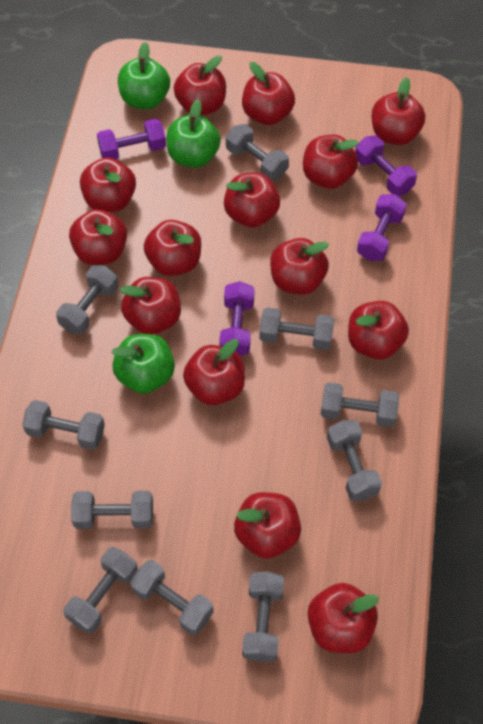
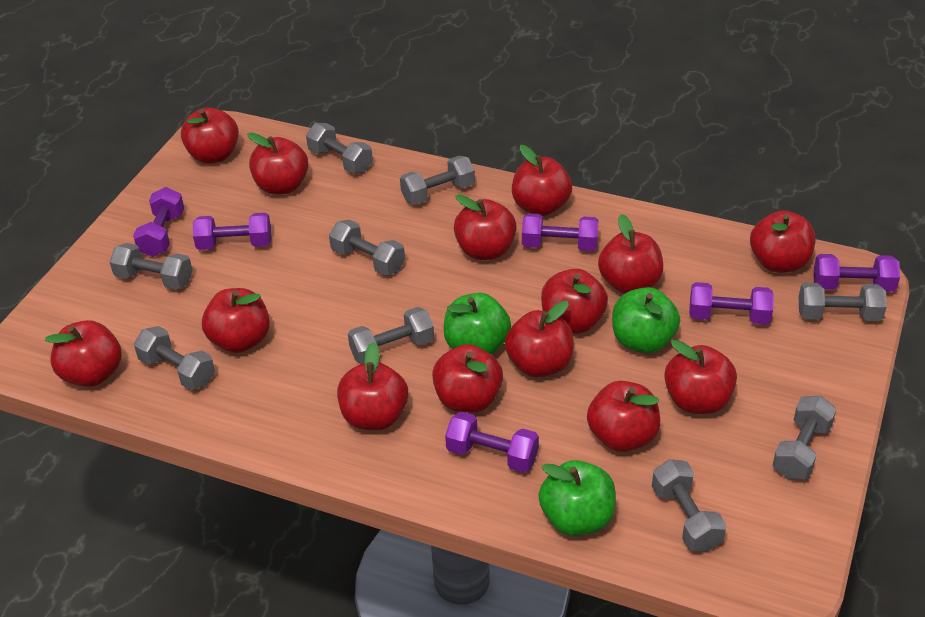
grey dumbbell: 10 -> 9
purple dumbbell: 4 -> 6

